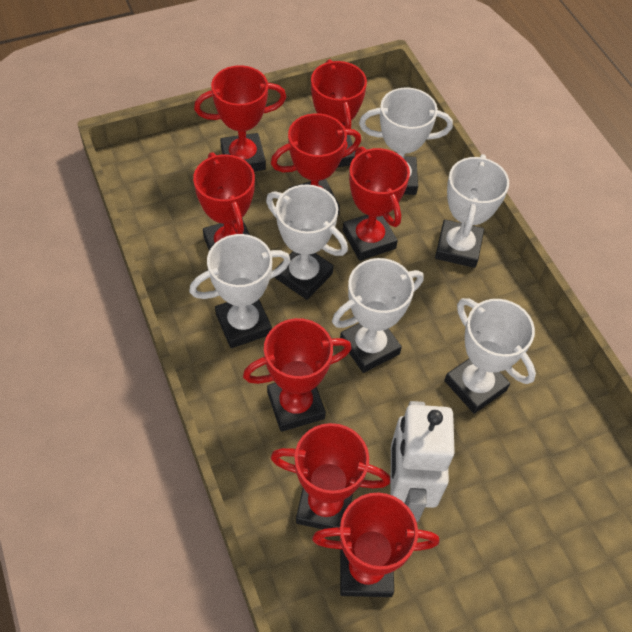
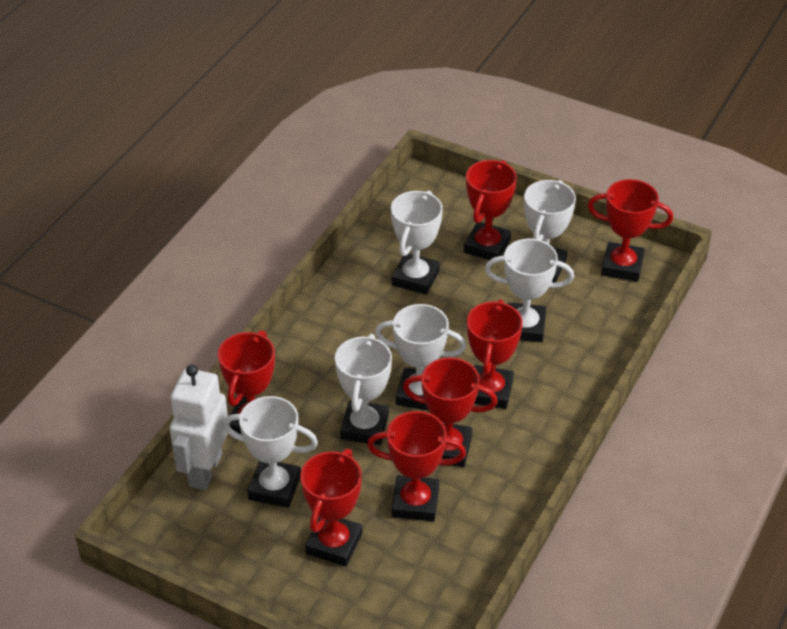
red trophy: 8 -> 7

